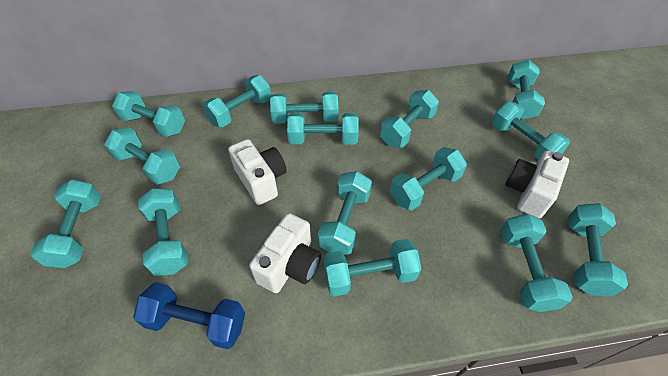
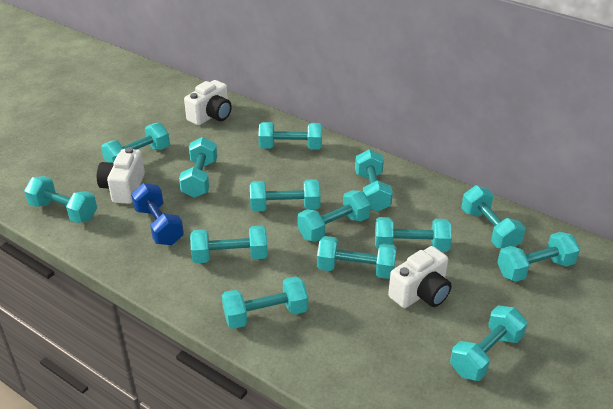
turquoise dumbbell: 15 -> 14

